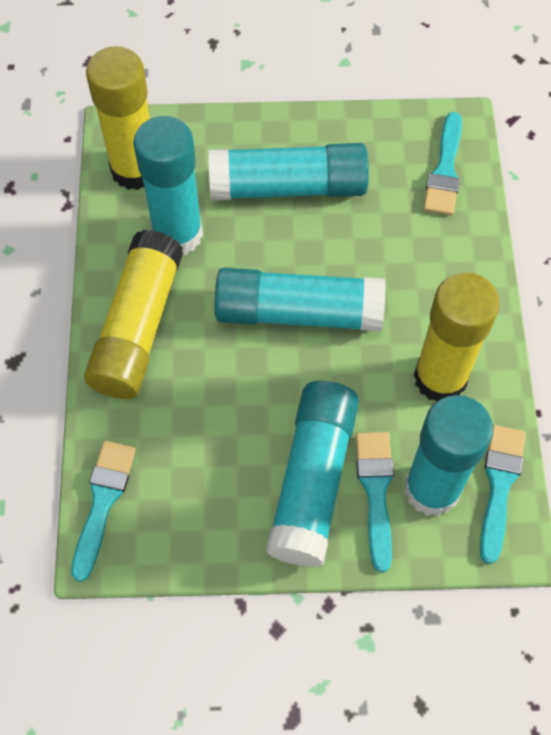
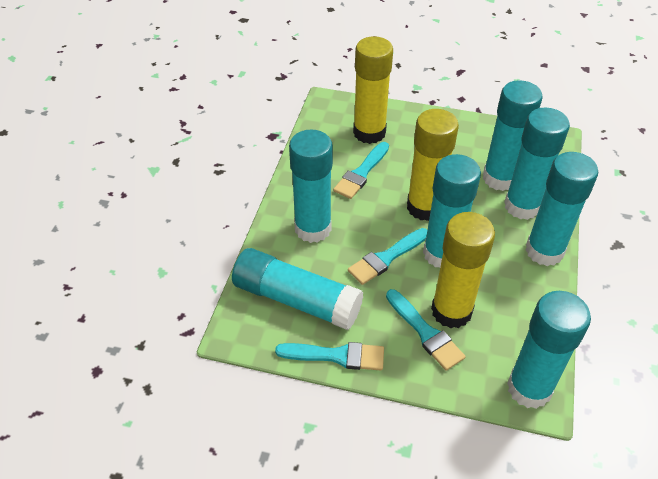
turquoise glue stick: 5 -> 7

